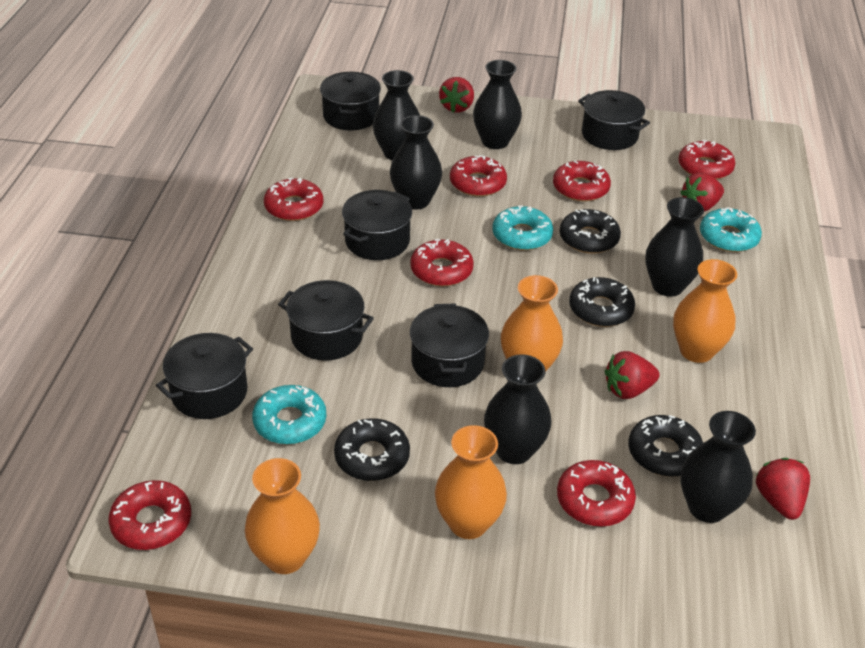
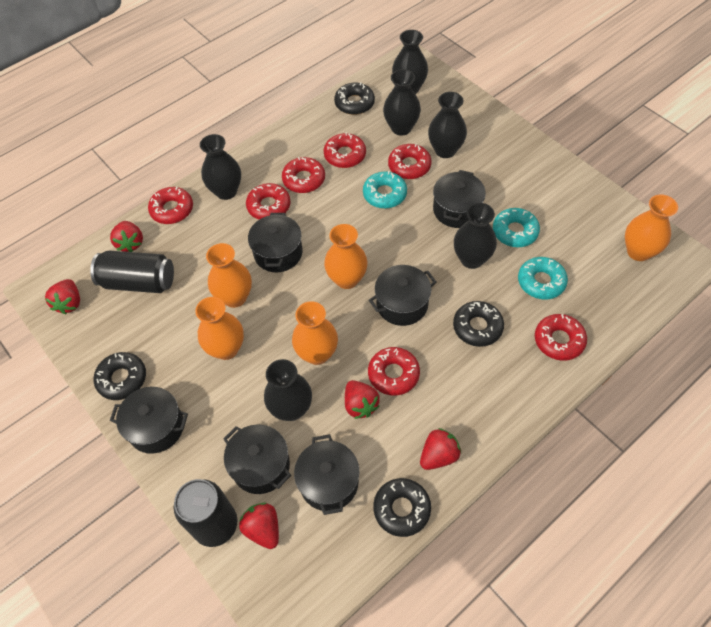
black can: 0 -> 2
orange vase: 4 -> 5
red strawberry: 4 -> 5

